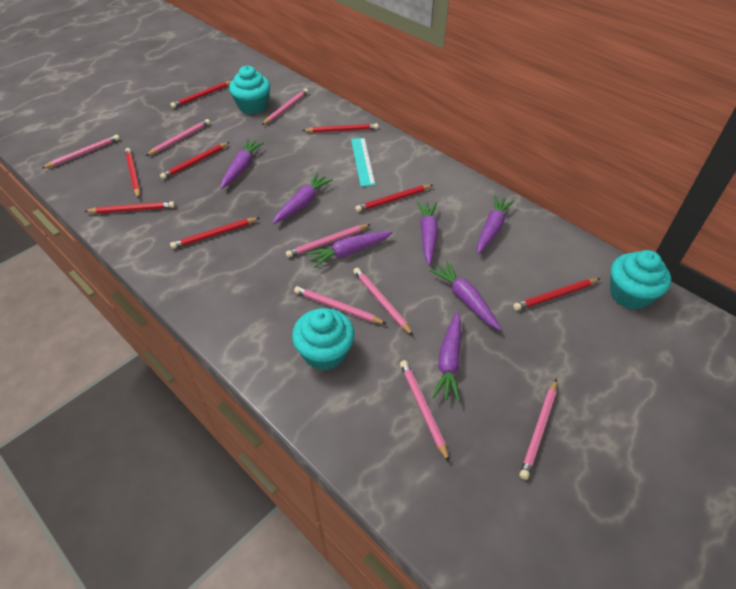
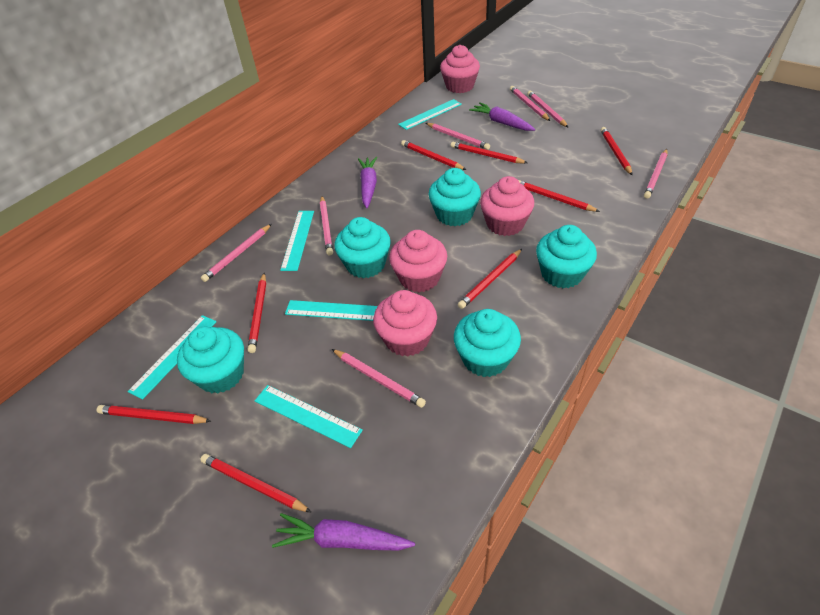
pink cupcake: 0 -> 4
pink pencil: 8 -> 7
purple carrot: 7 -> 3
turquoise cupcake: 3 -> 5
turquoise ruler: 1 -> 5

